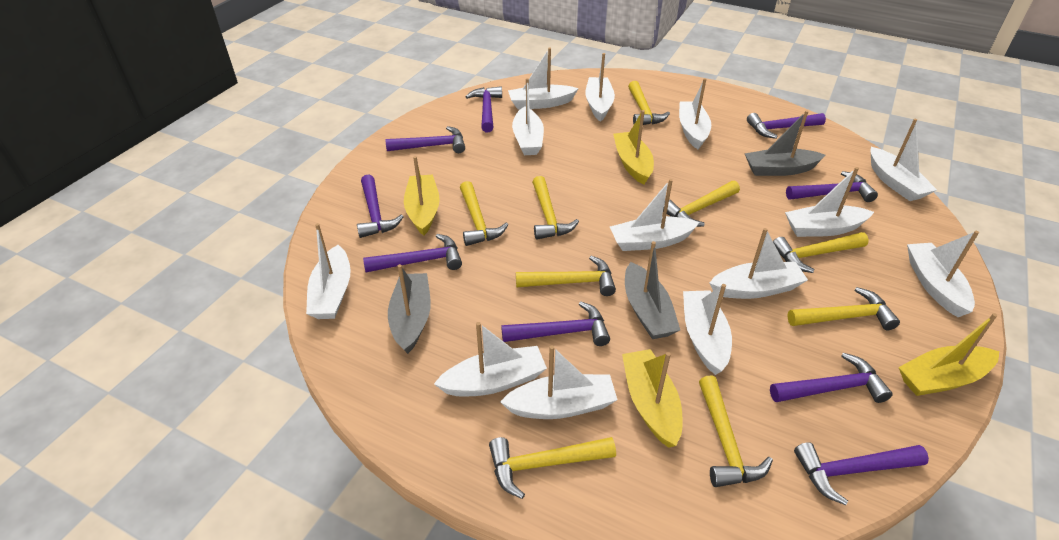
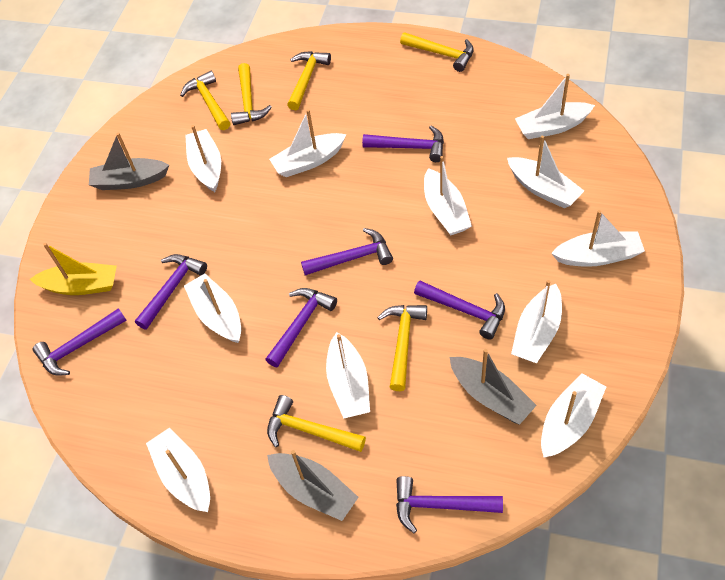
purple hammer: 9 -> 7
white boat: 13 -> 11
yellow boat: 4 -> 1
yellow hammer: 9 -> 6

